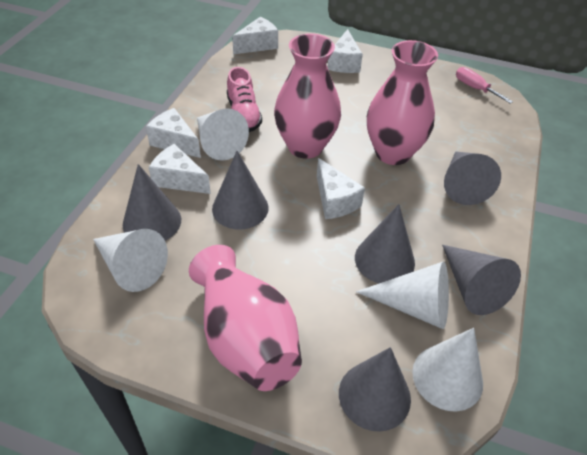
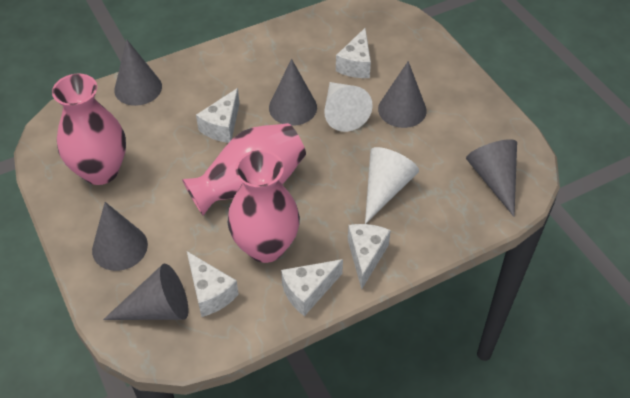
pink screwdriver: 1 -> 0
pink shoe: 1 -> 0
white cone: 4 -> 2

